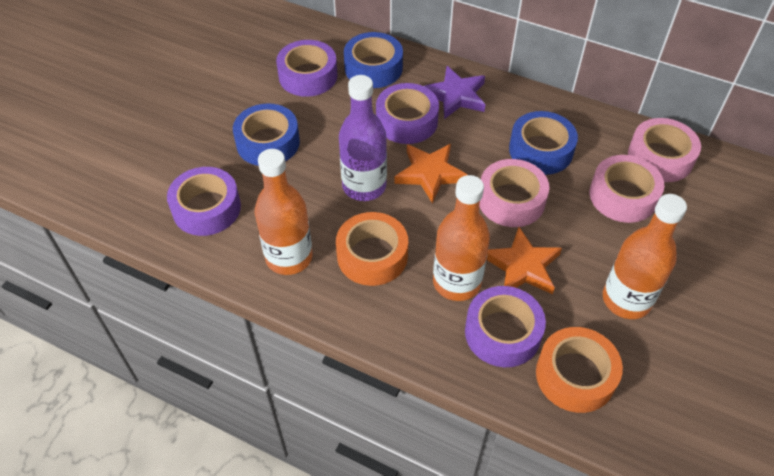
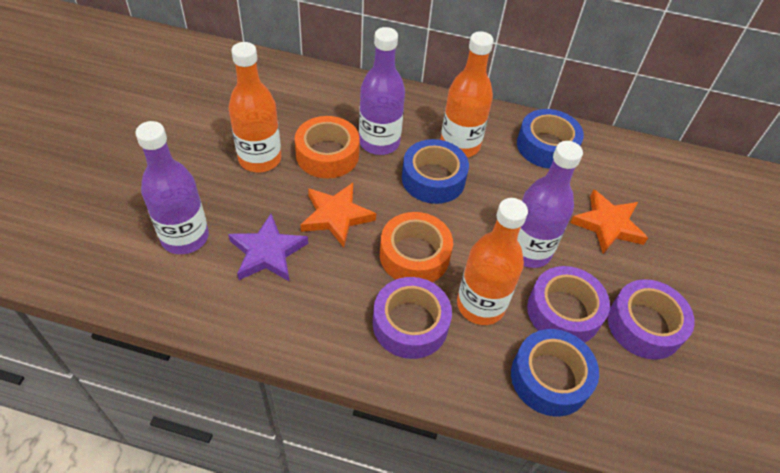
pink tape: 3 -> 0
purple bottle: 1 -> 3
purple tape: 4 -> 3

